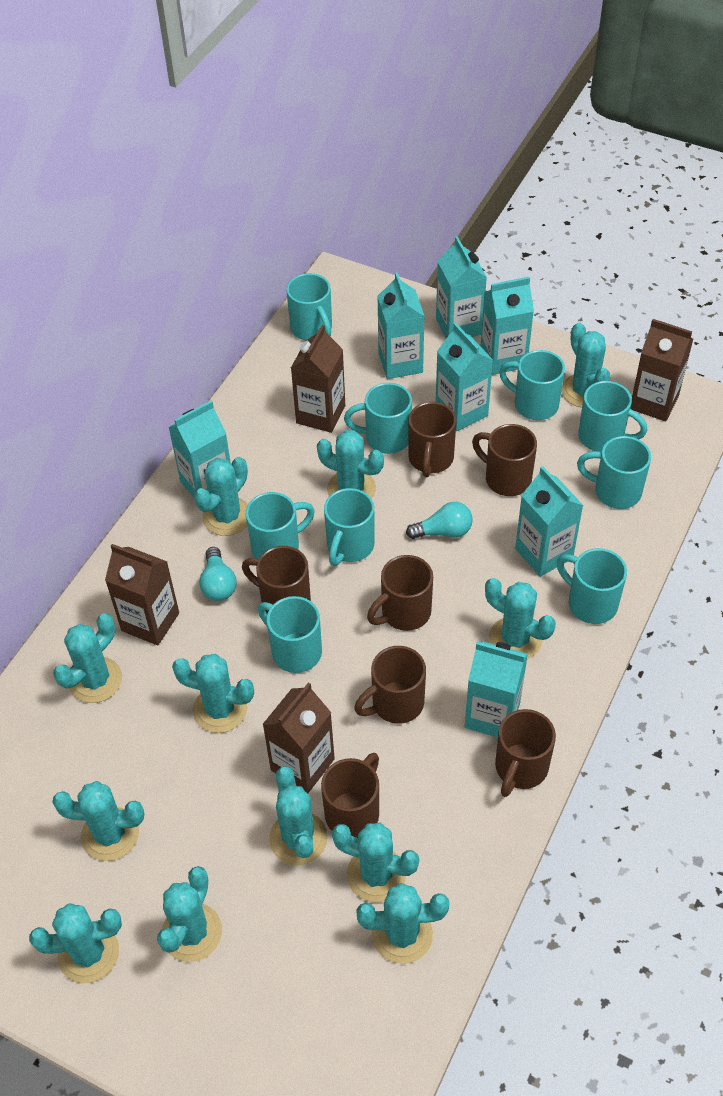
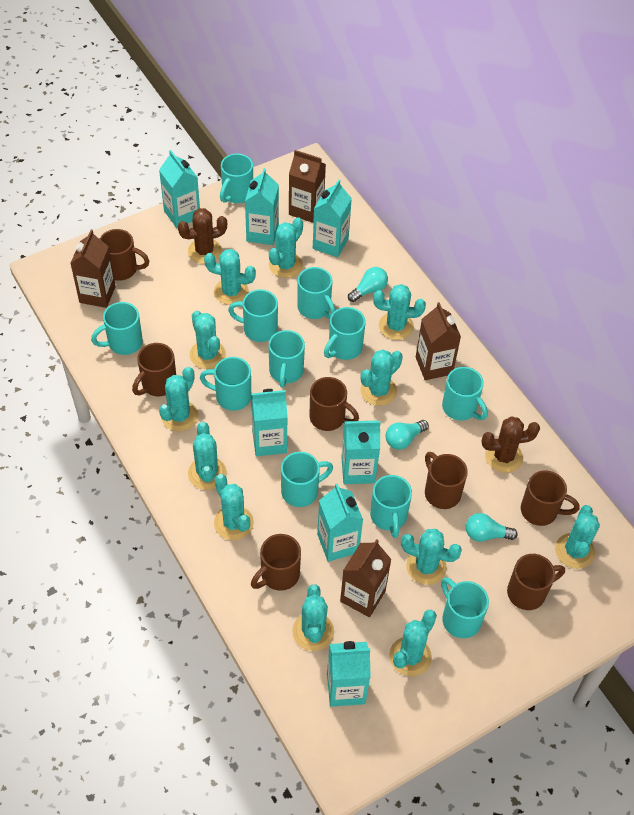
brown cactus: 0 -> 2
turquoise light bulb: 2 -> 3
turquoise mug: 9 -> 11

